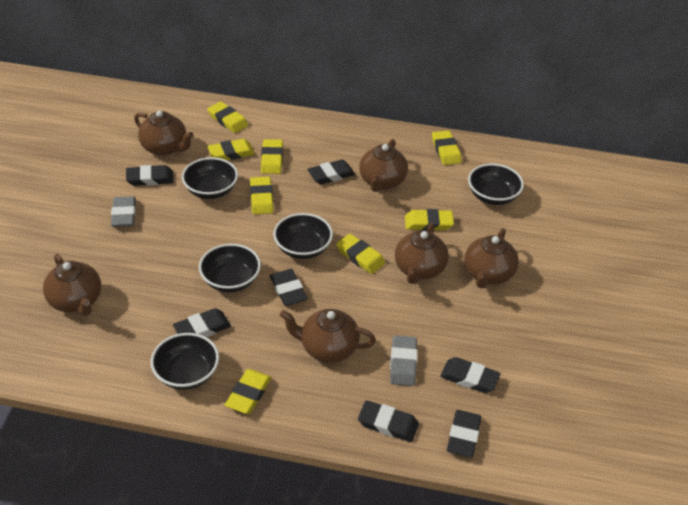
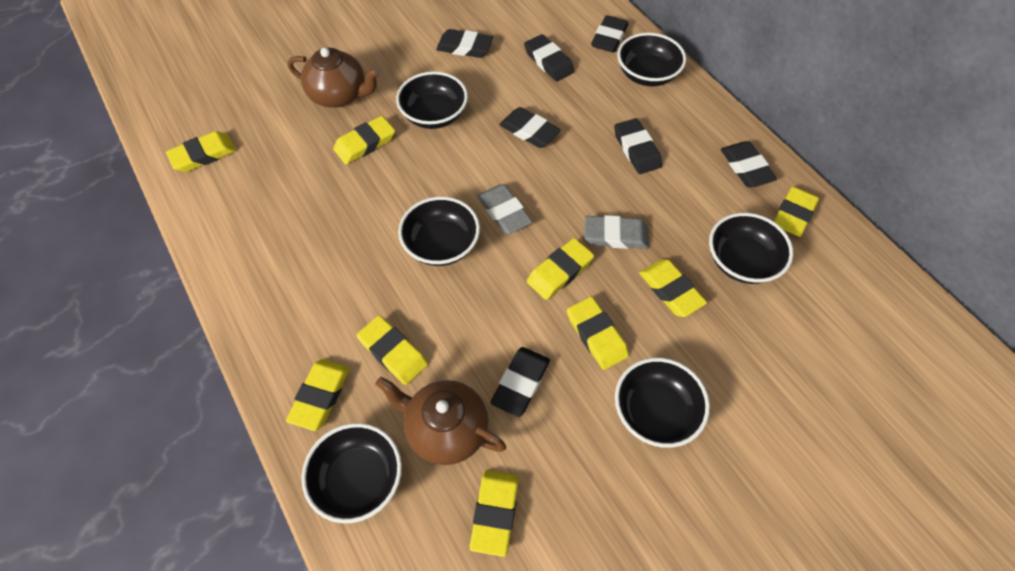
black bowl: 5 -> 6
brown teapot: 6 -> 2
yellow eraser: 8 -> 9

